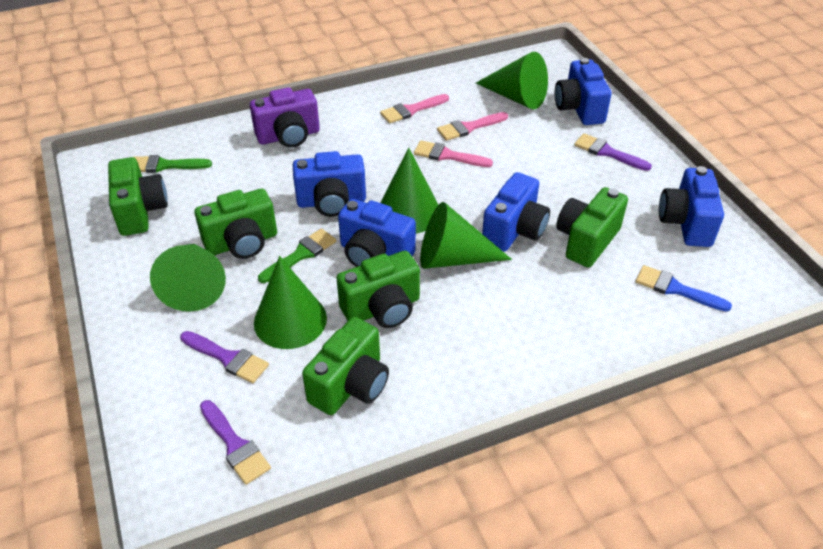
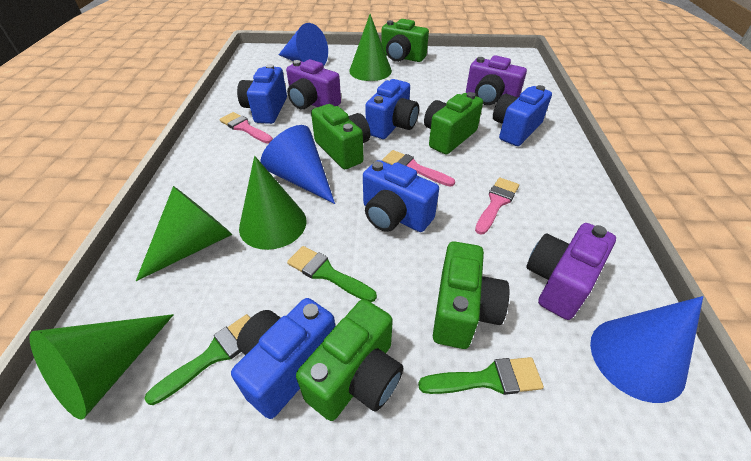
blue brush: 1 -> 0
blue cone: 0 -> 3
green brush: 2 -> 3
green cone: 5 -> 4
purple brush: 3 -> 0
purple camera: 1 -> 3

